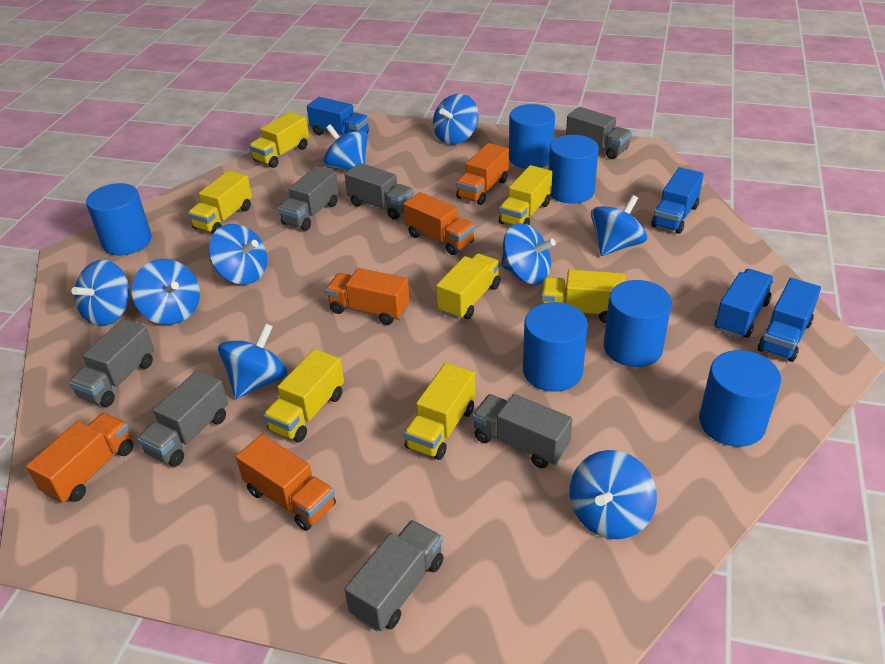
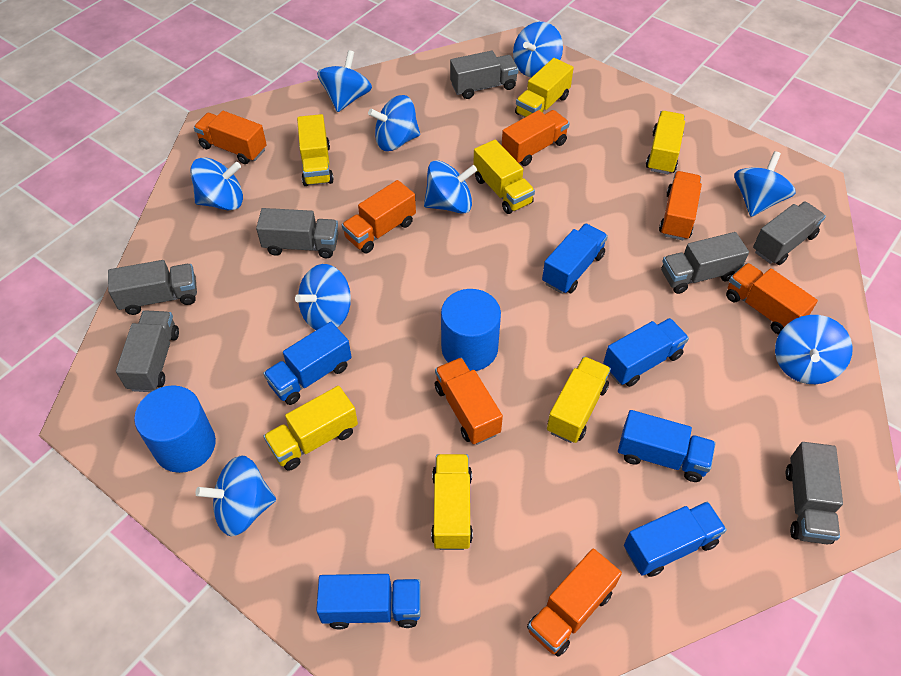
blue cylinder: 6 -> 2
blue truck: 4 -> 6
orange truck: 5 -> 7

